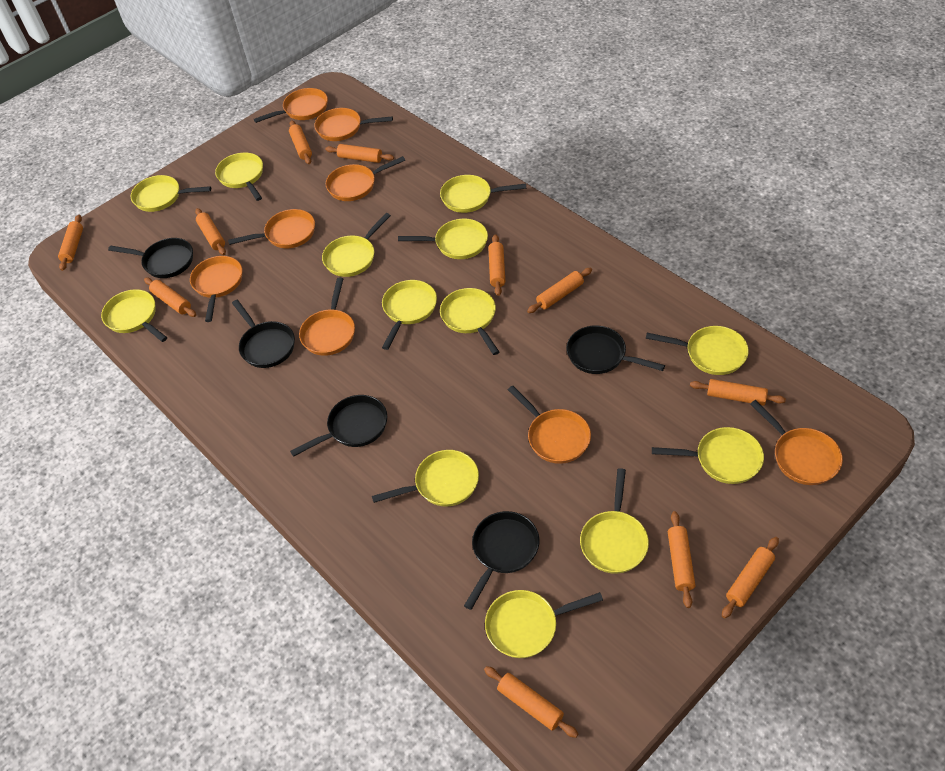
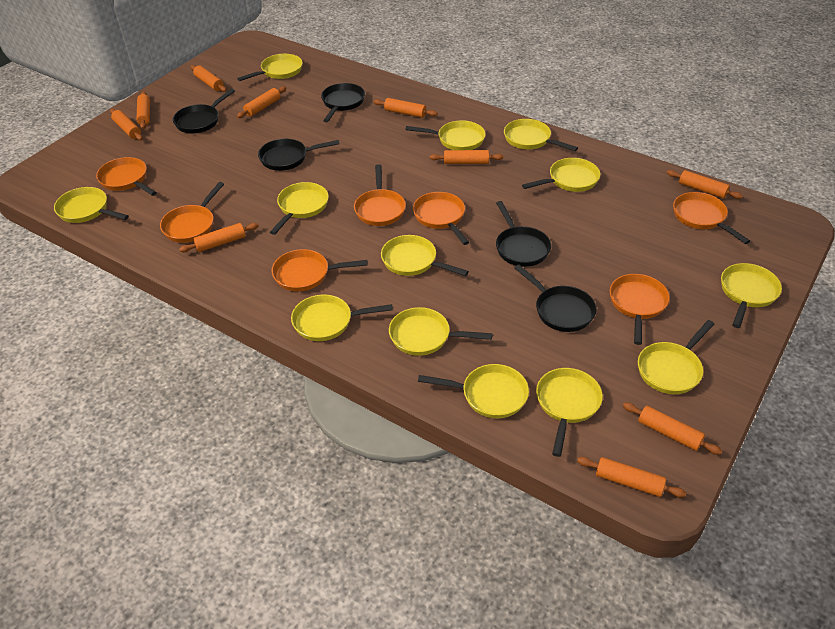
orange pan: 8 -> 7
orange rolling pin: 11 -> 10

